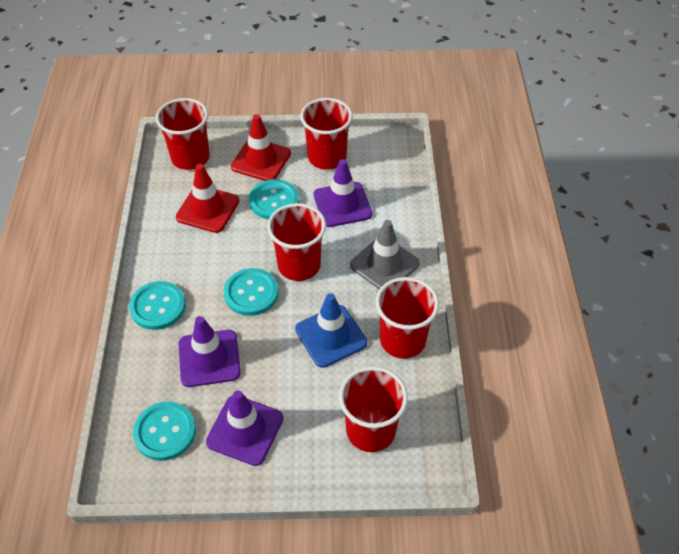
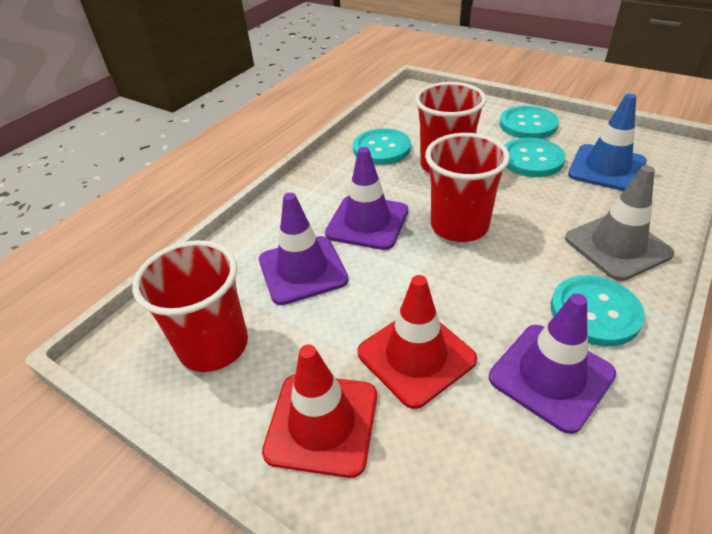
red cup: 5 -> 3

